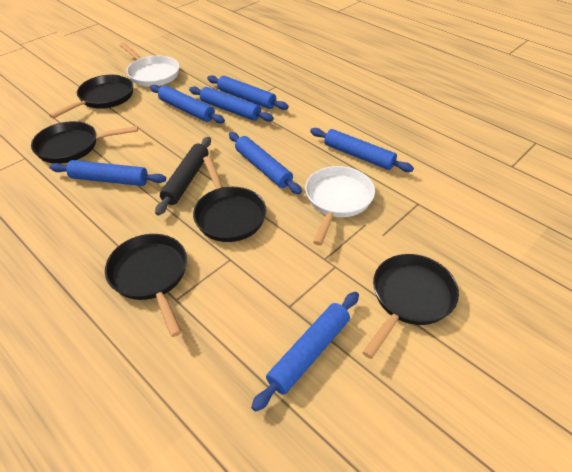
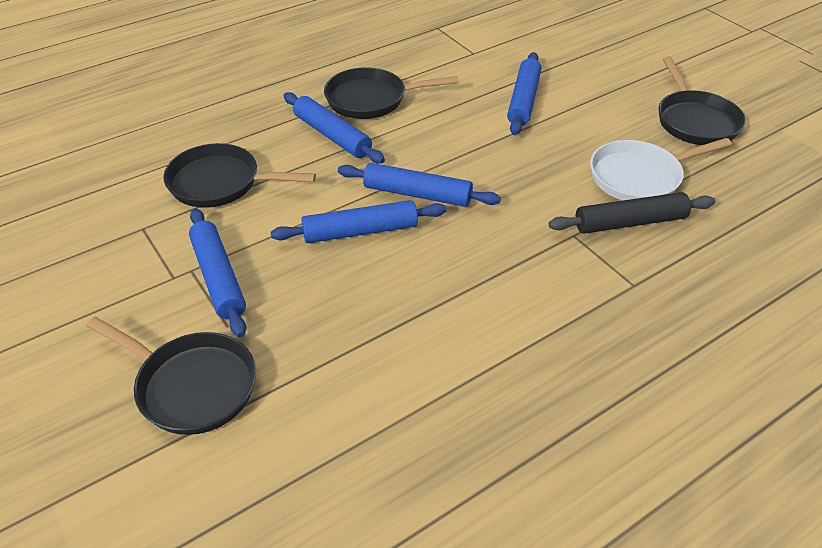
black pan: 5 -> 4
blue rolling pin: 7 -> 5
white pan: 2 -> 1

